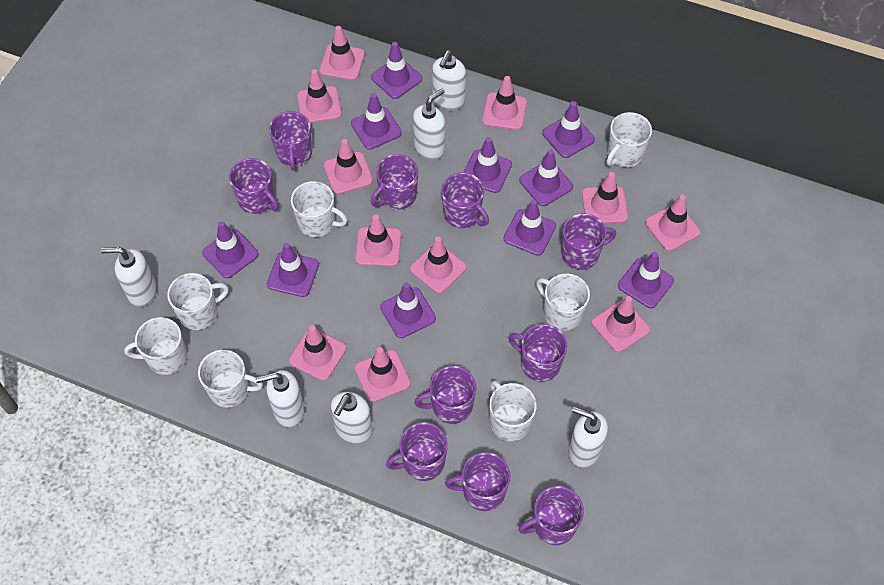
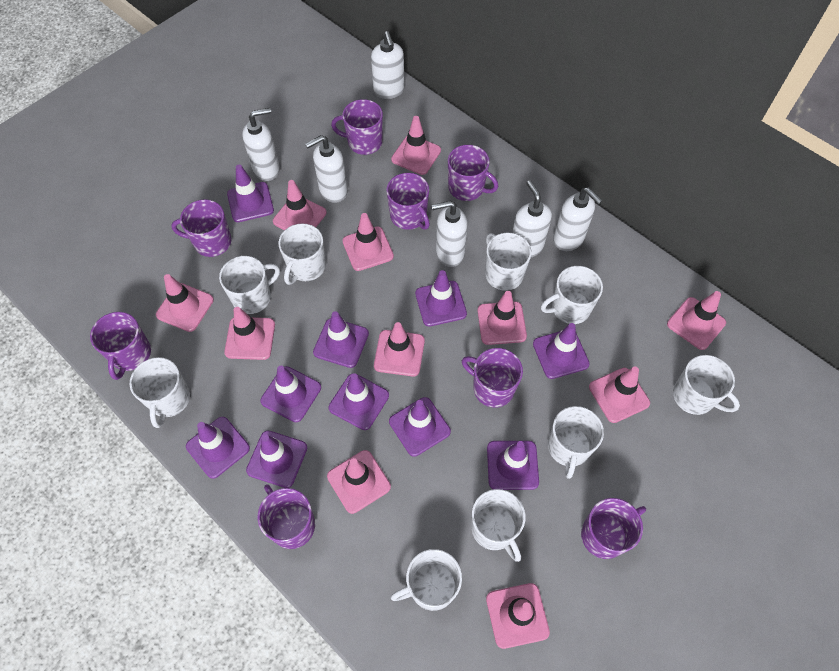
purple mug: 10 -> 8
white mug: 7 -> 9

